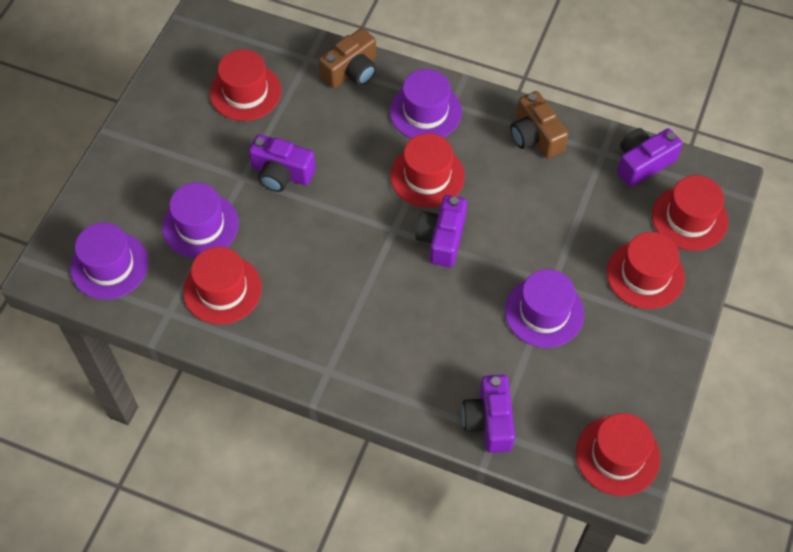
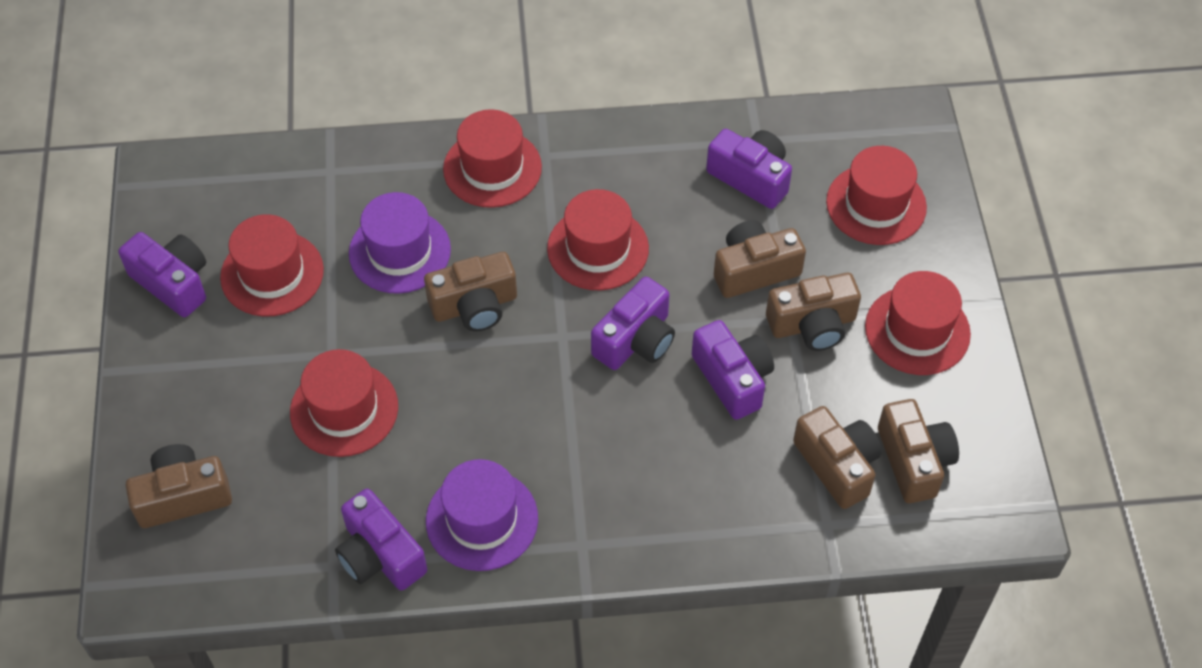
brown camera: 2 -> 6
purple camera: 4 -> 5
purple hat: 4 -> 2

